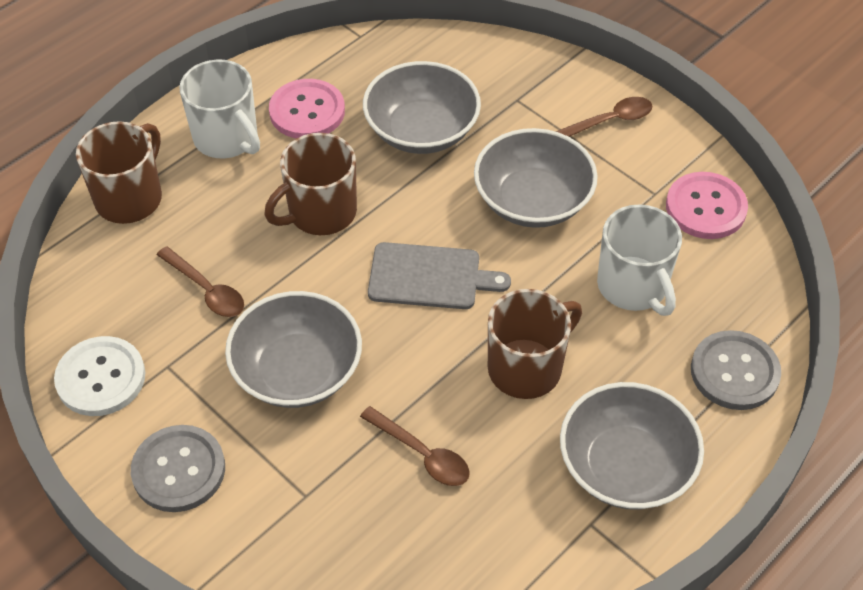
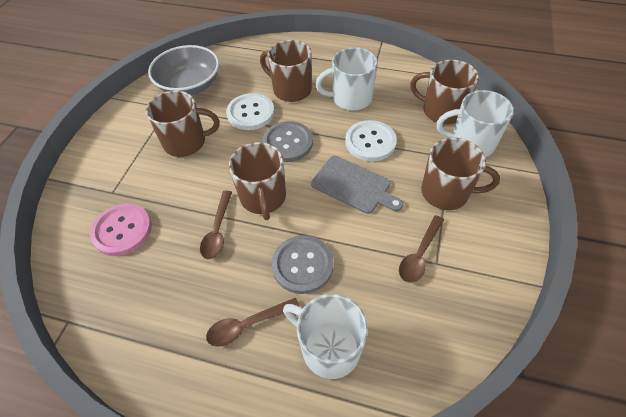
brown mug: 3 -> 5
grey bowl: 4 -> 1
pink button: 2 -> 1
white button: 1 -> 2
white mug: 2 -> 3

